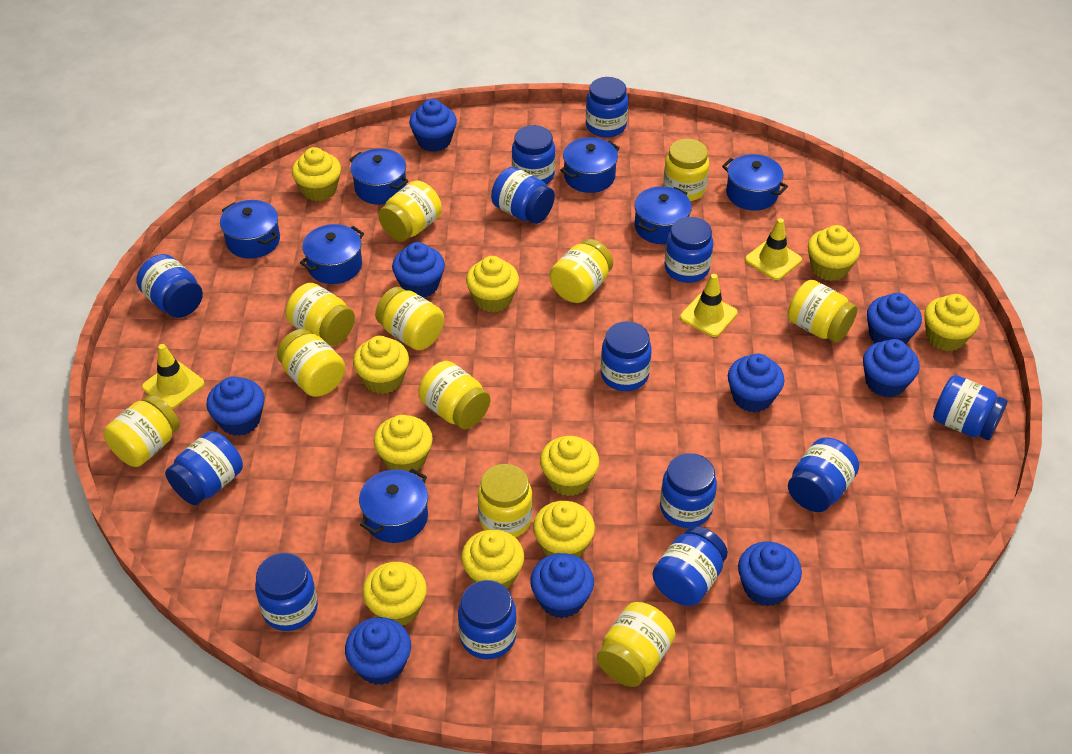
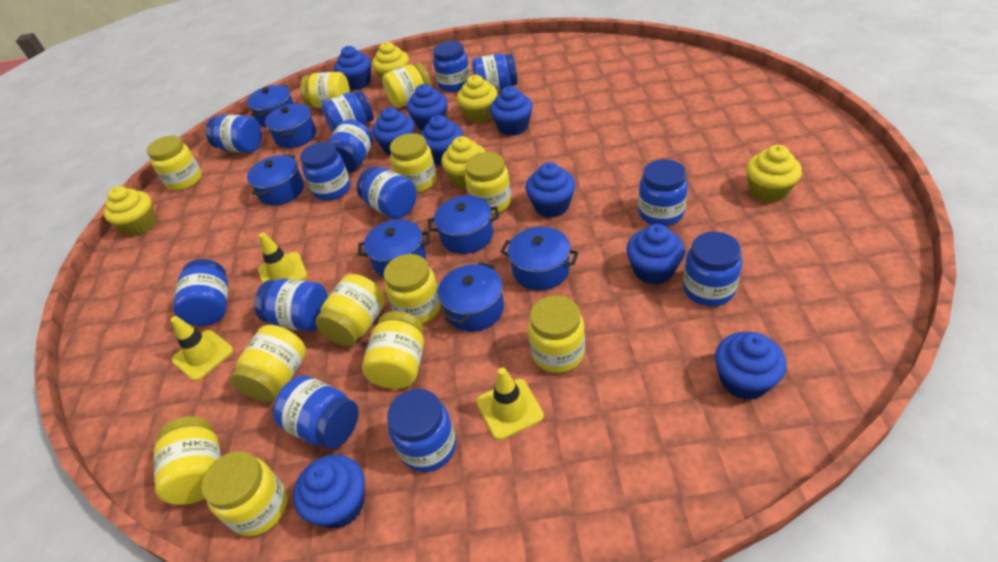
yellow cupcake: 10 -> 5
yellow jar: 11 -> 12

